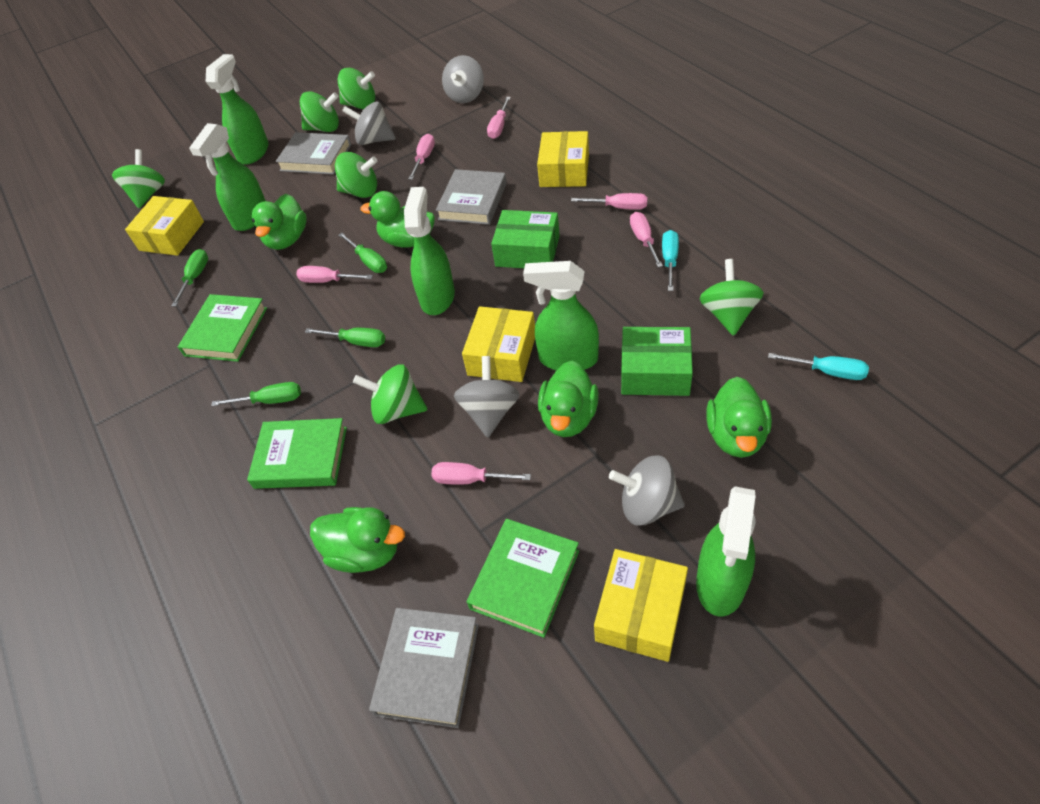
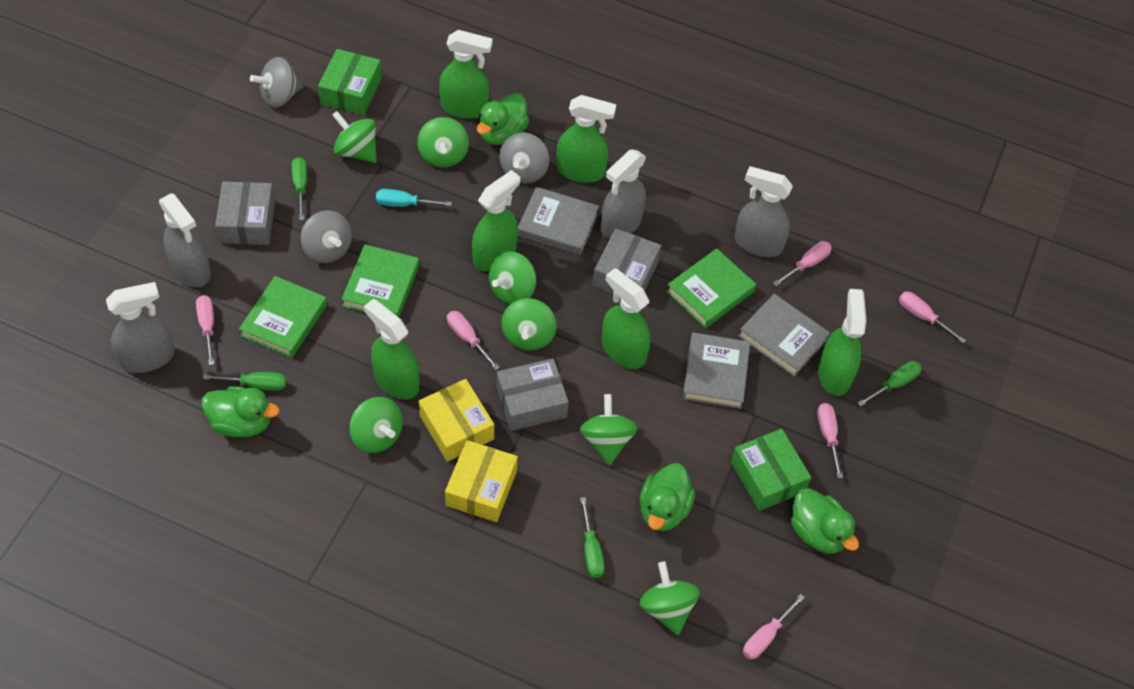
green duck: 5 -> 4
green spinning top: 6 -> 7
green spray bottle: 5 -> 6
grey box: 0 -> 3
grey spinning top: 4 -> 3
grey spray bottle: 0 -> 4
turquoise screwdriver: 2 -> 1
yellow box: 4 -> 2

